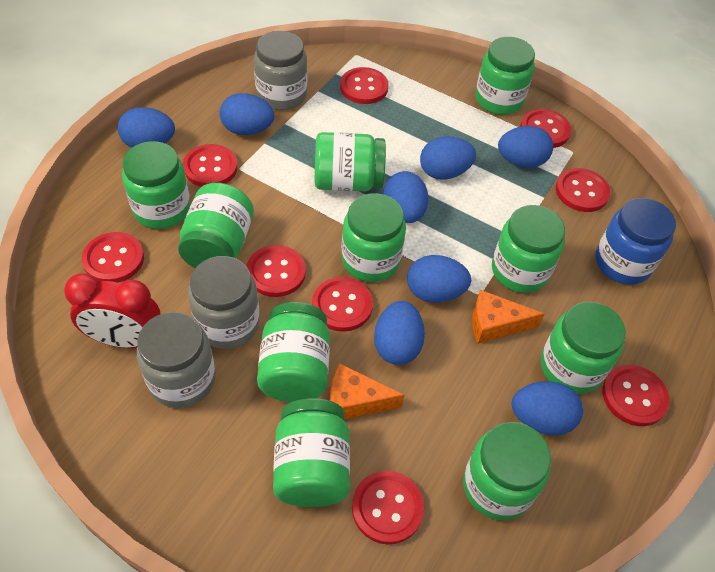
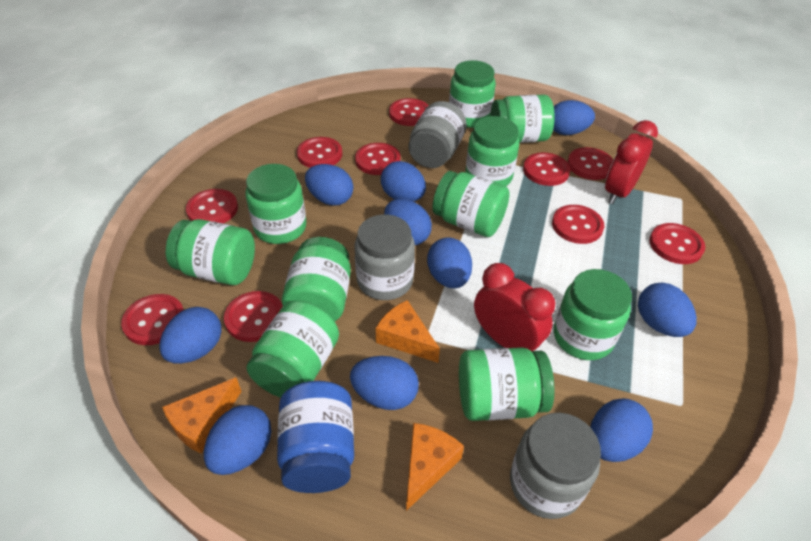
blue egg: 8 -> 10
orange cheese: 2 -> 3
red button: 9 -> 10
red clock: 1 -> 2

